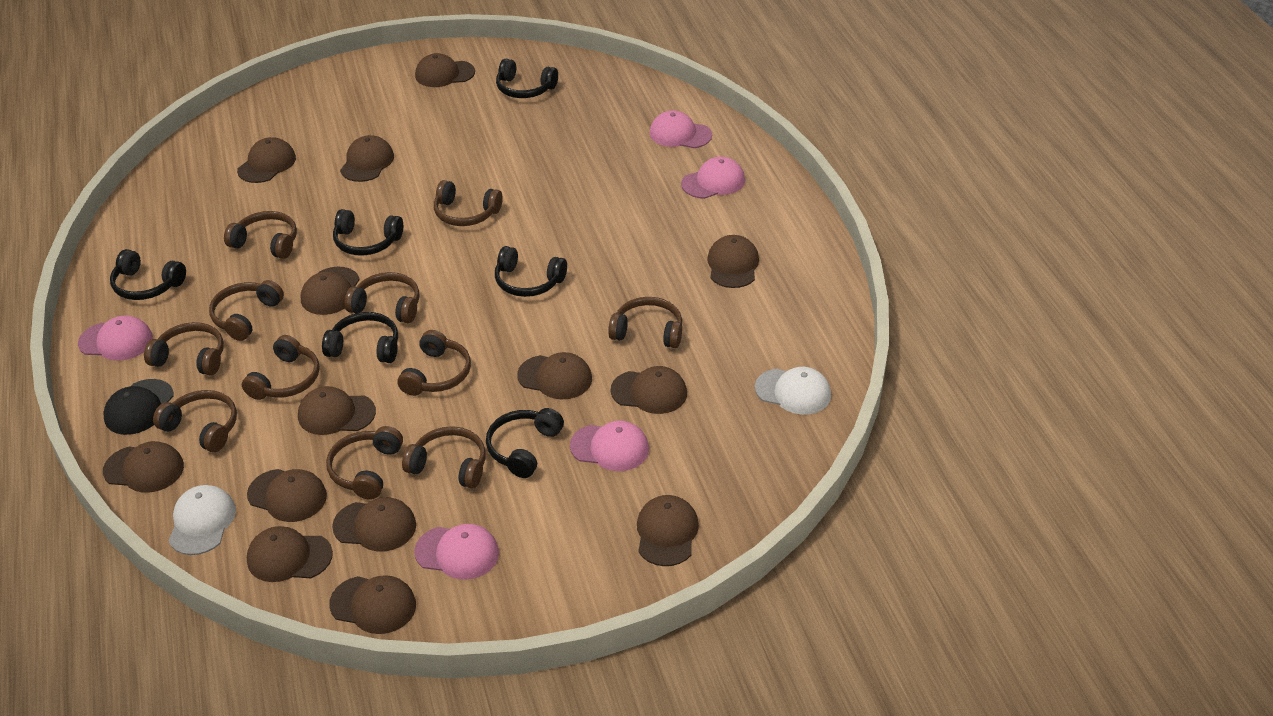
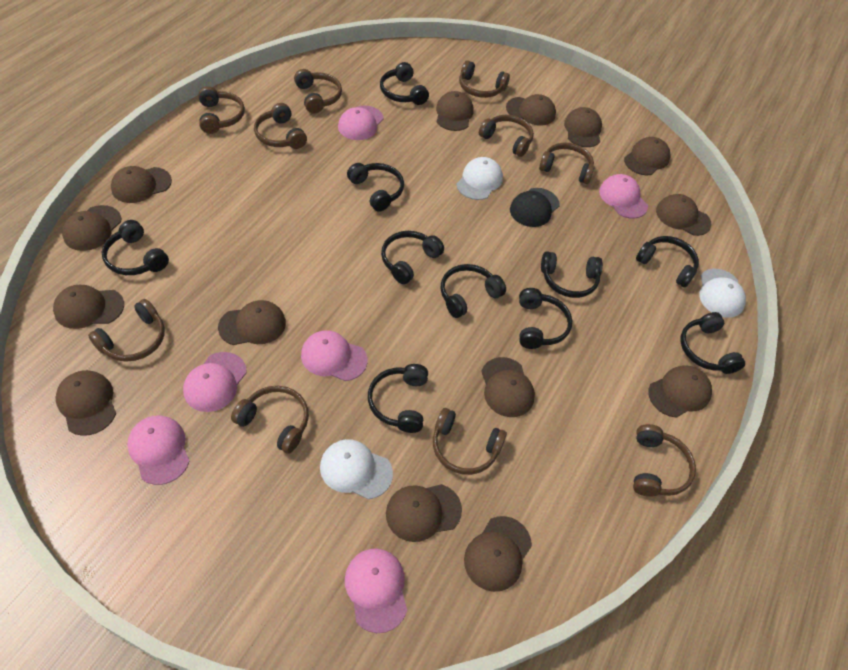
black headphones: 6 -> 10
brown headphones: 11 -> 10
pink cap: 5 -> 6
white cap: 2 -> 3

